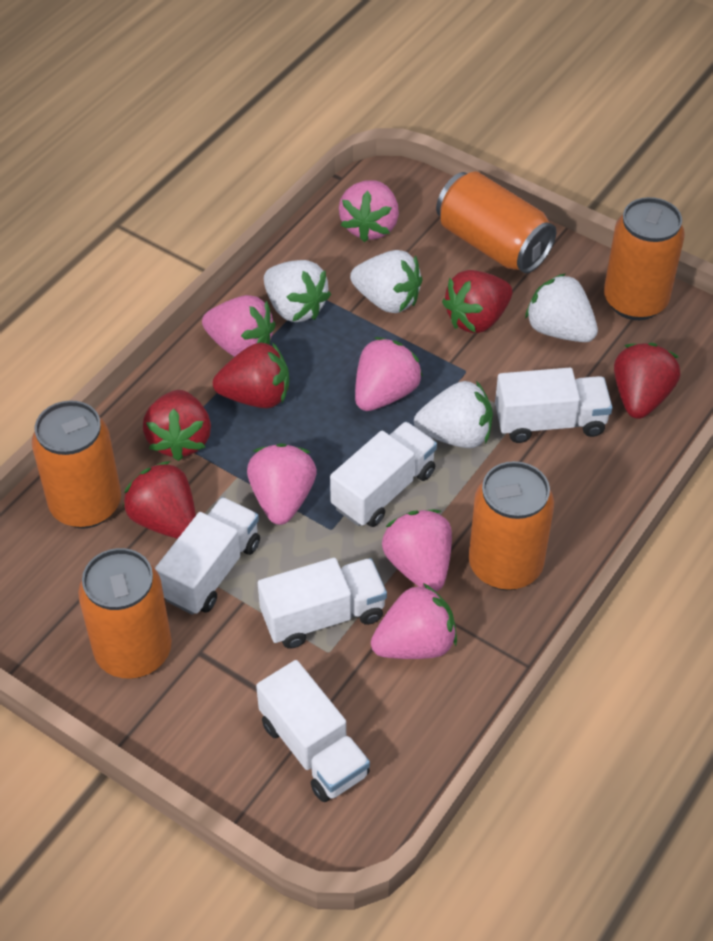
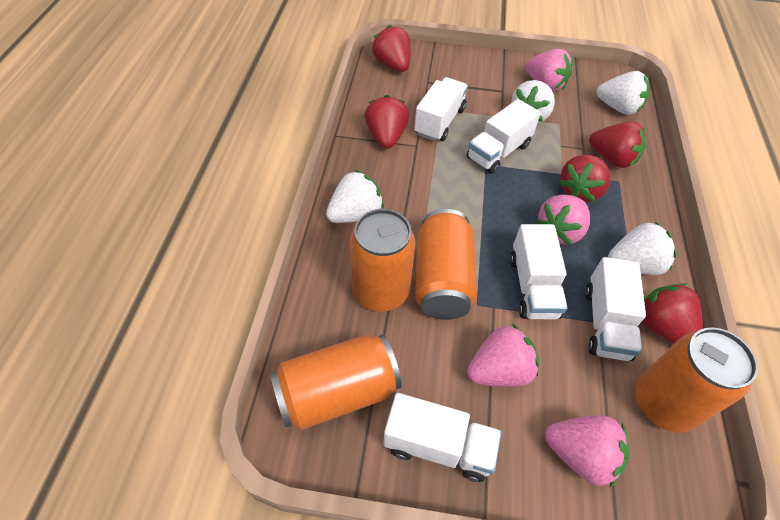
orange can: 5 -> 4
pink strawberry: 6 -> 4

